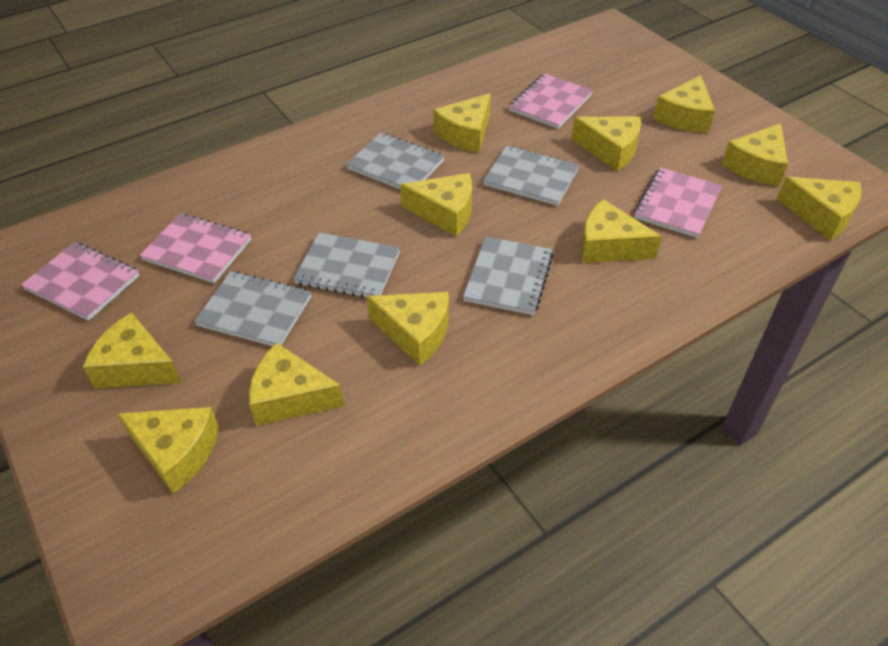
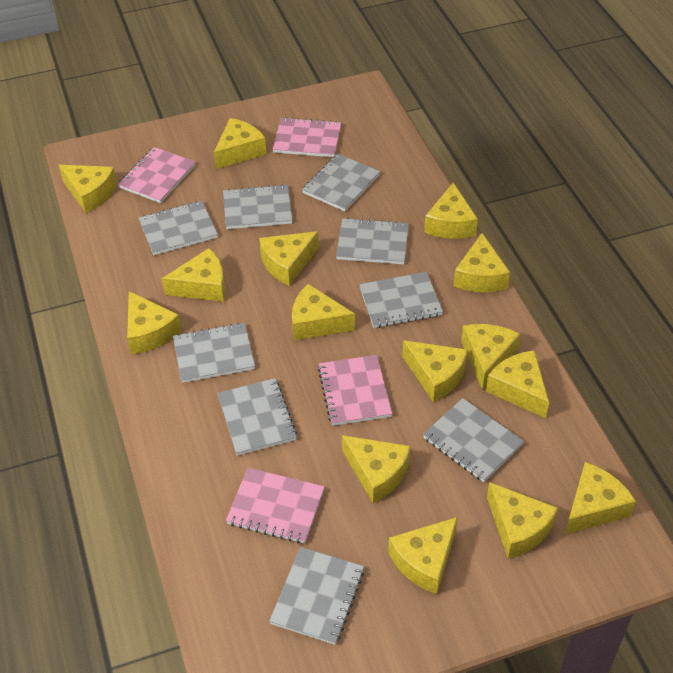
grey notebook: 5 -> 9
yellow cheese: 11 -> 15

